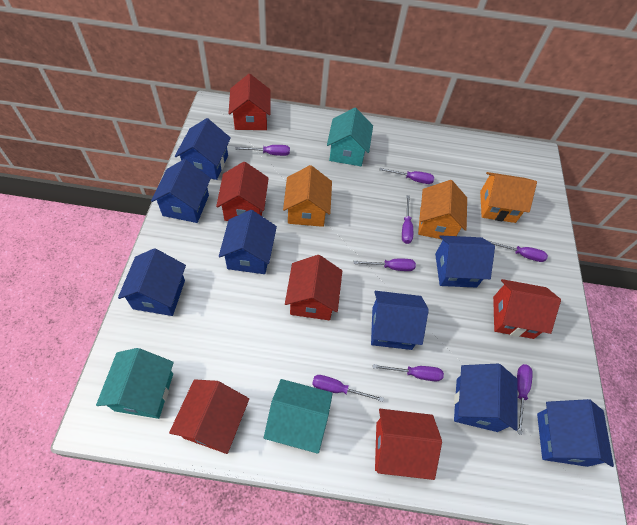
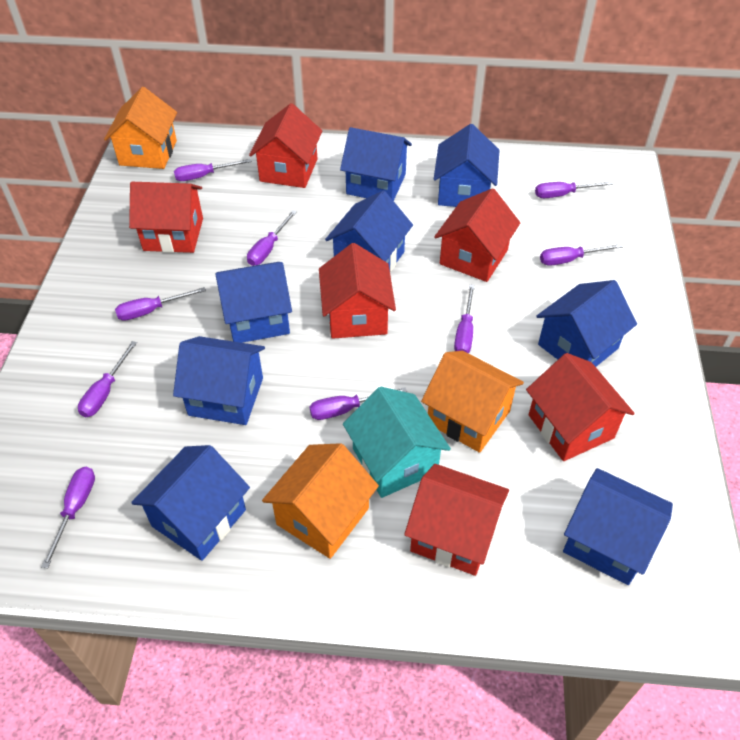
purple screwdriver: 8 -> 9
turquoise house: 3 -> 1

